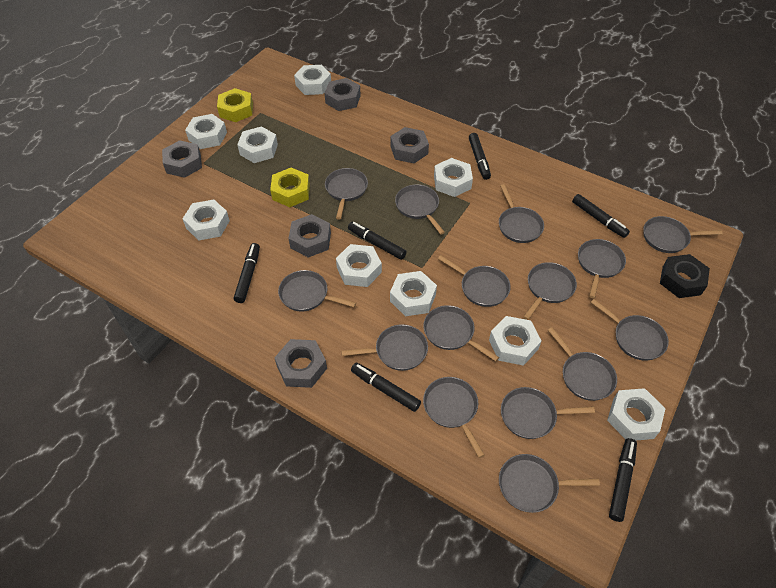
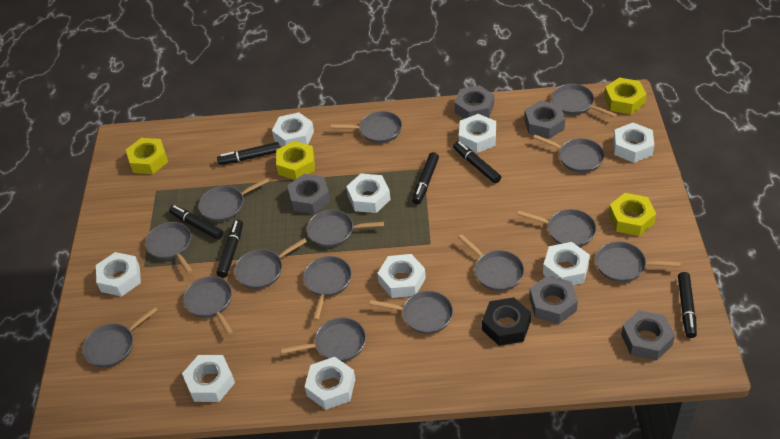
yellow nut: 2 -> 4

